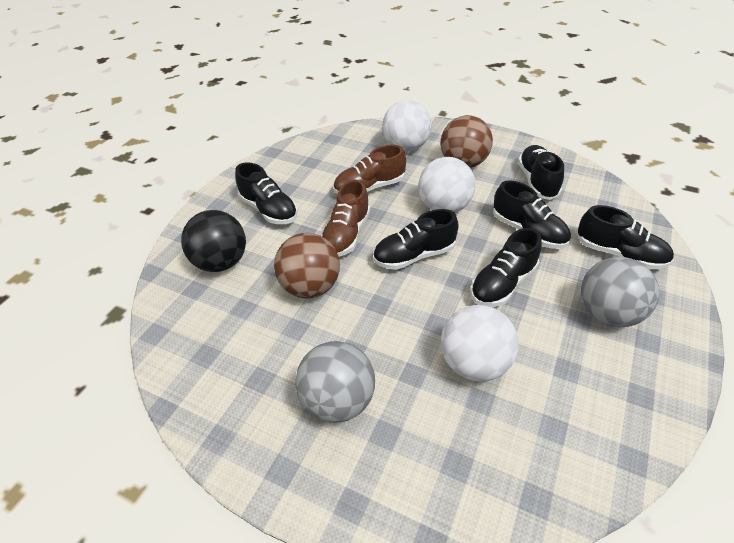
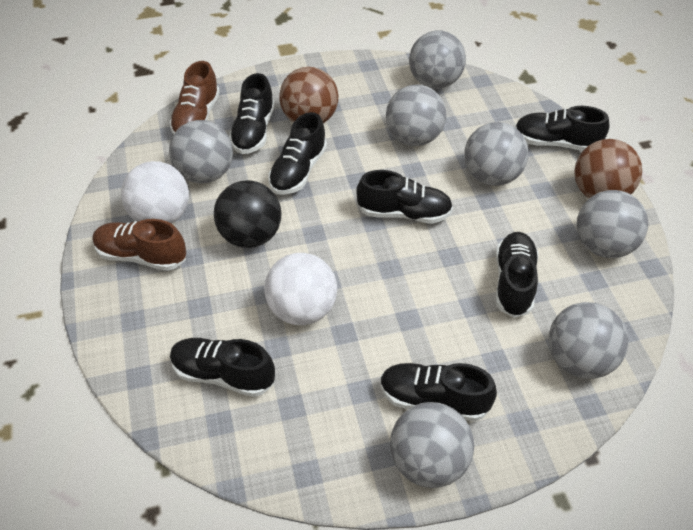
black shoe: 6 -> 7
grey ball: 2 -> 7
white ball: 3 -> 2

